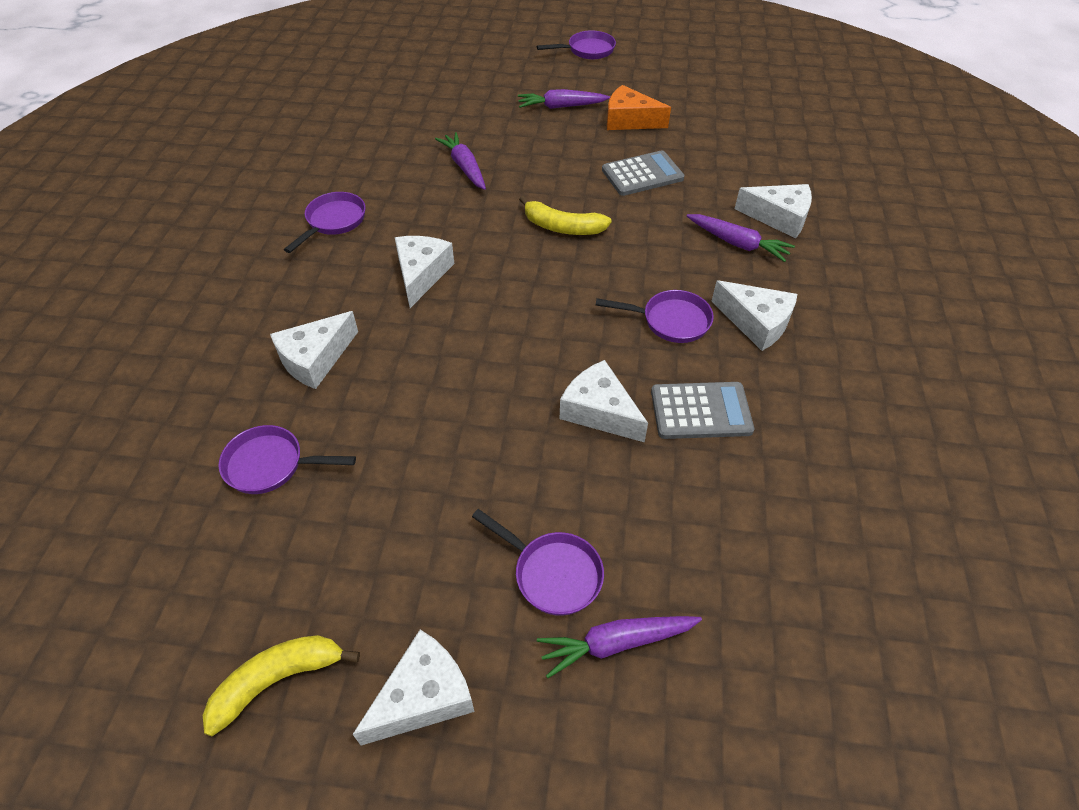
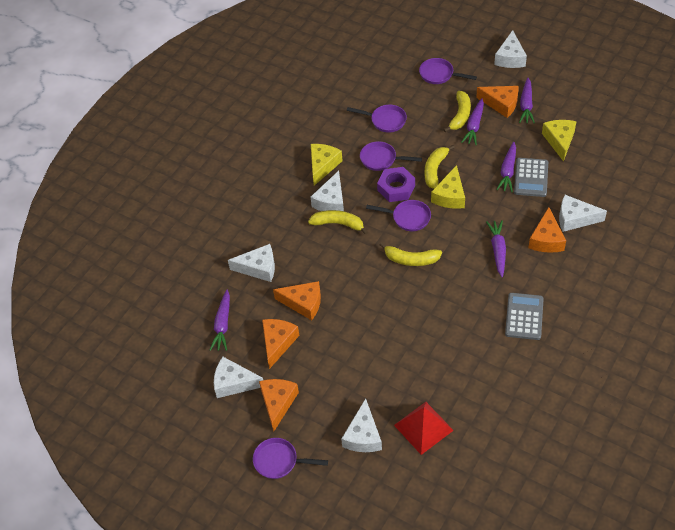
orange cheese: 1 -> 5
purple carrot: 4 -> 5
purple nut: 0 -> 1
red pyramid: 0 -> 1
yellow banana: 2 -> 4
yellow cheese: 0 -> 3

